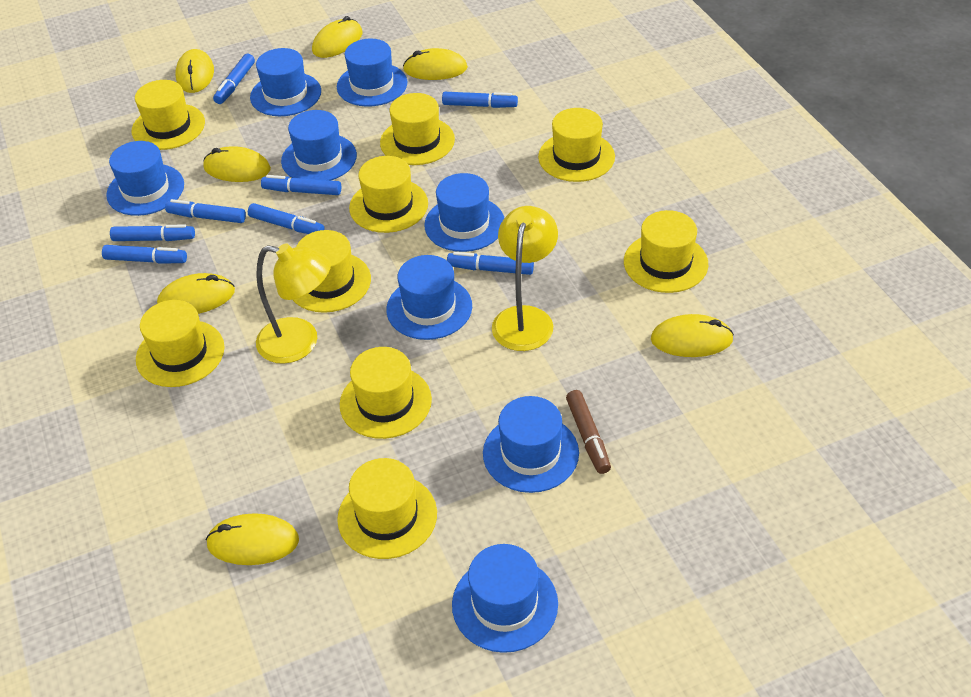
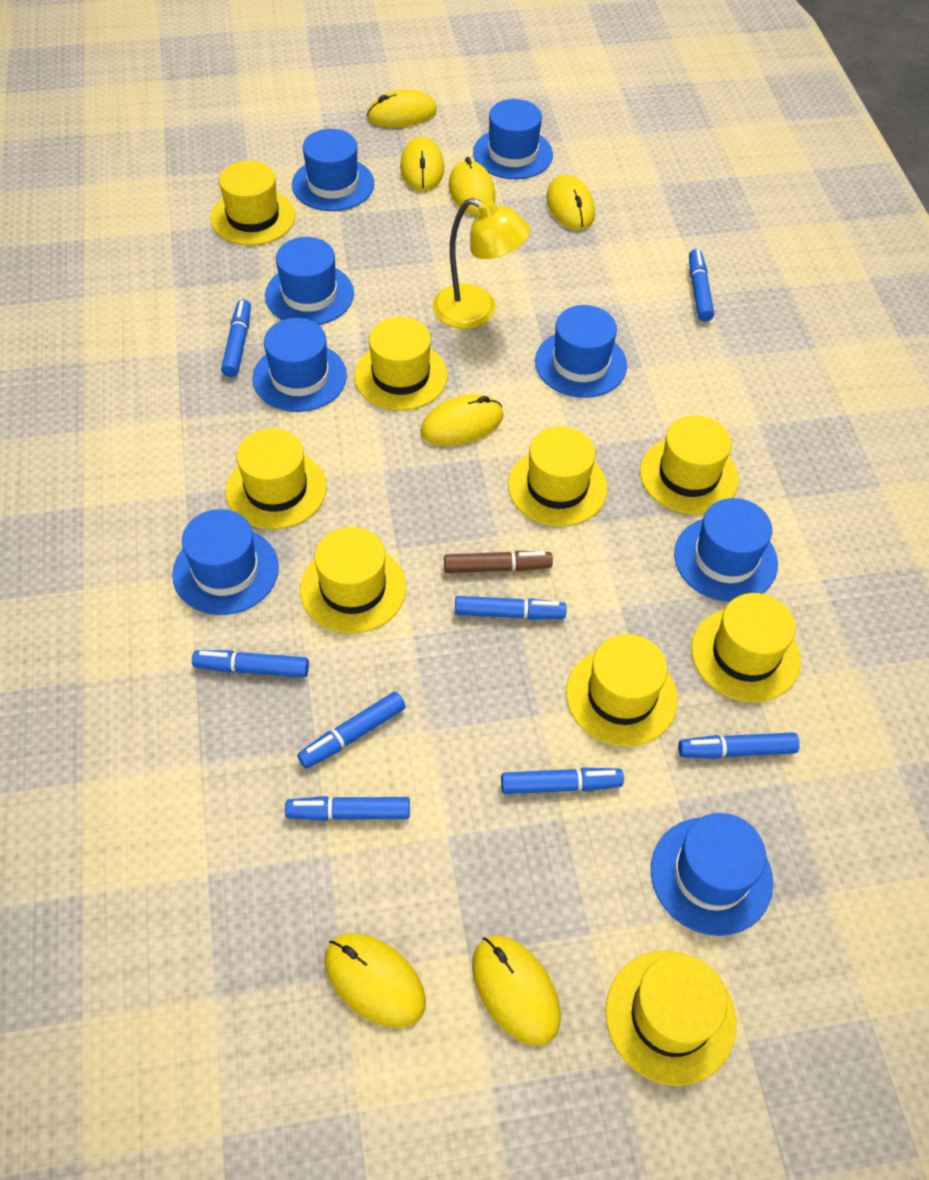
yellow lamp: 2 -> 1

